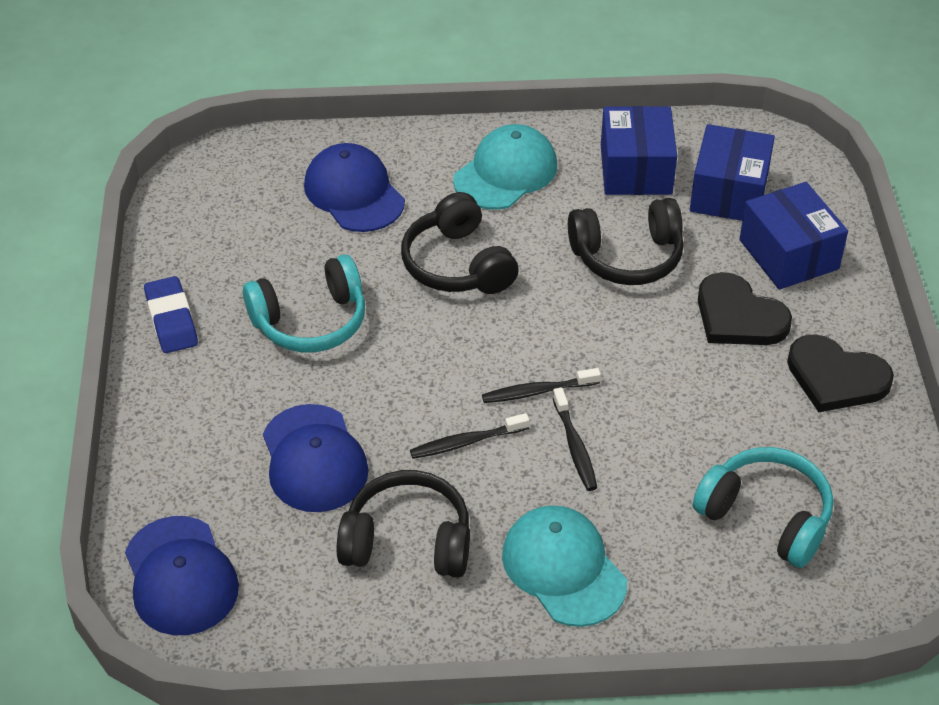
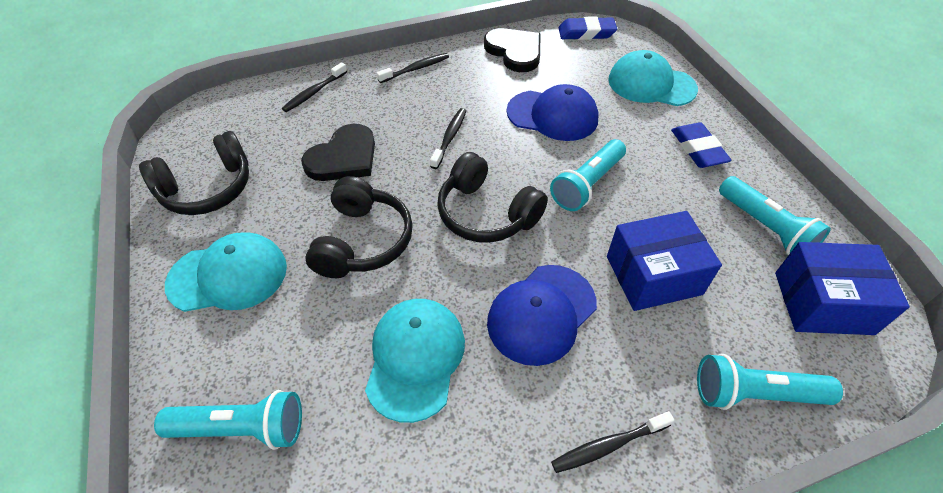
black toothbrush: 3 -> 4
blue box: 3 -> 2
blue cap: 3 -> 2
blue eraser: 1 -> 2
turquoise cap: 2 -> 3
turquoise flashlight: 0 -> 4
turquoise headphones: 2 -> 0

